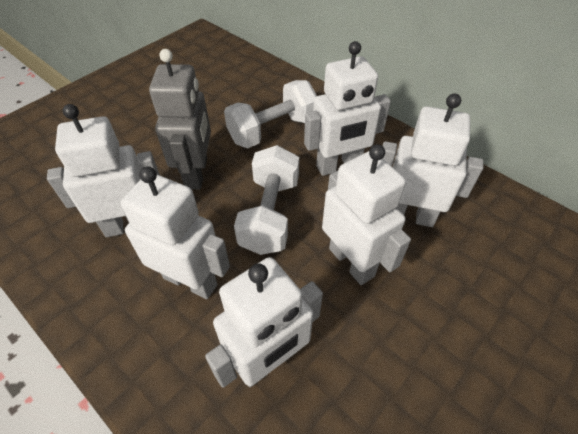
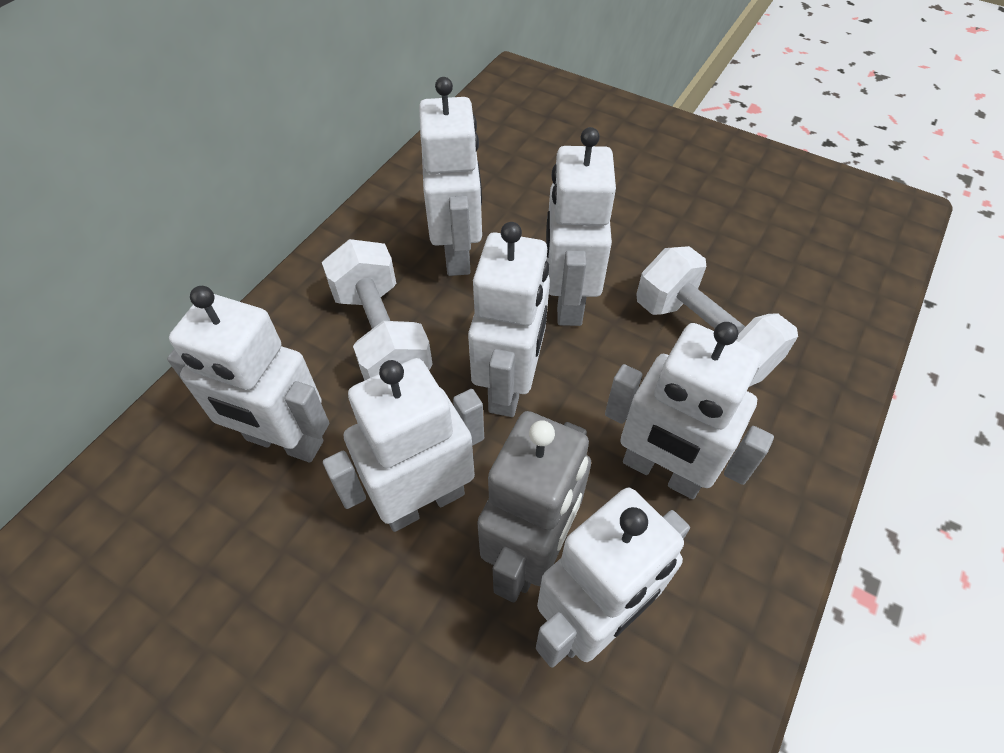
white robot: 6 -> 7

